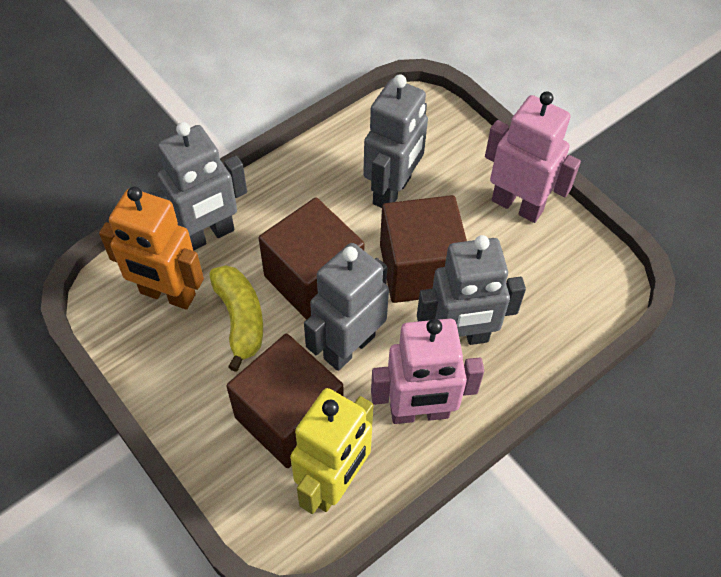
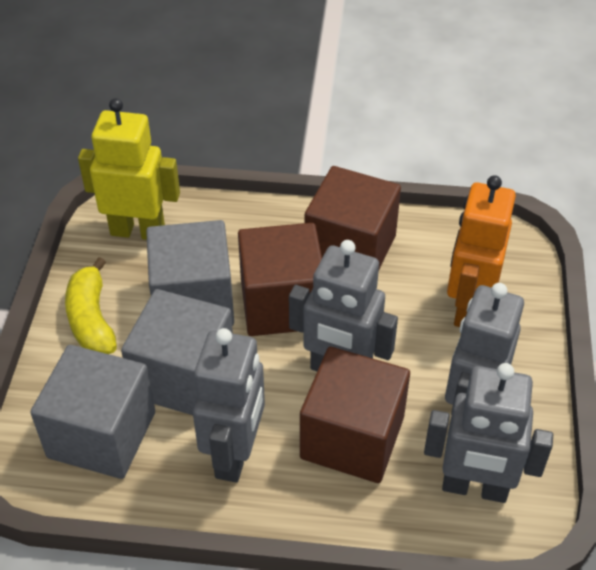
grey cube: 0 -> 3
pink robot: 2 -> 0

